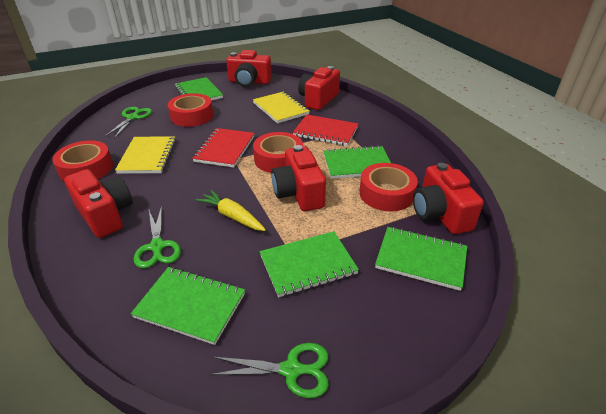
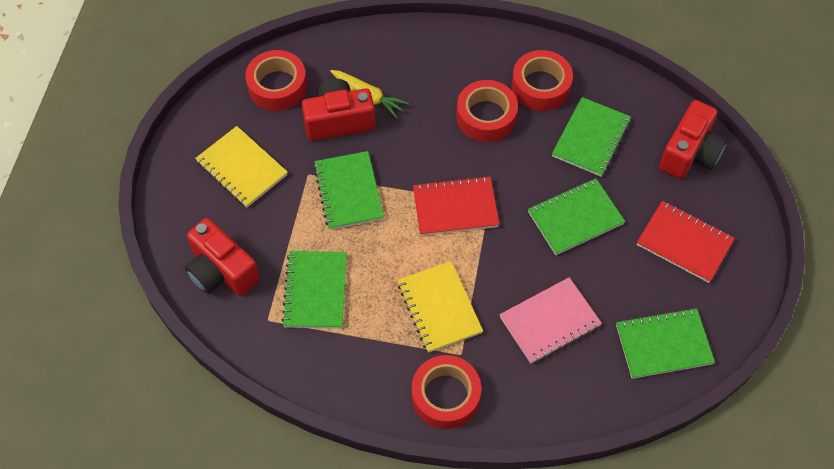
green scissors: 3 -> 0
pink notebook: 0 -> 1
red camera: 5 -> 3

